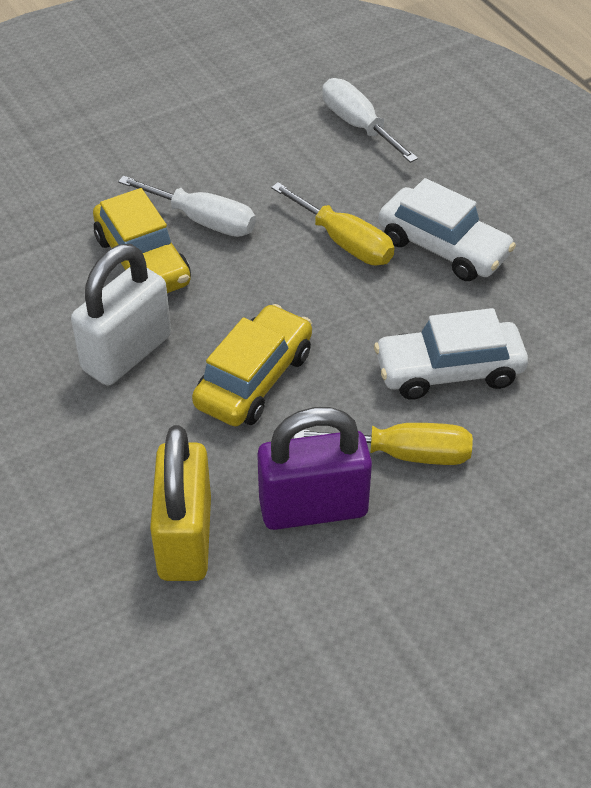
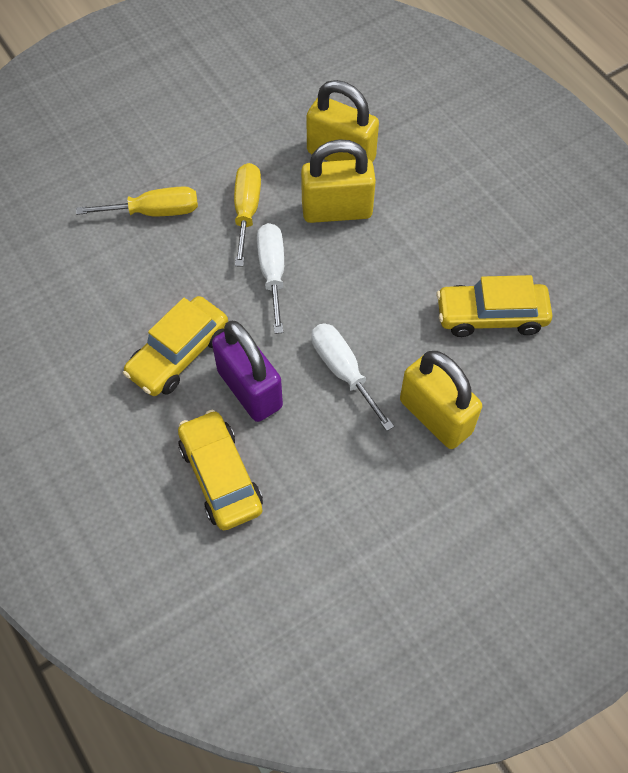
white car: 2 -> 0
white padlock: 1 -> 0
yellow car: 2 -> 3
yellow padlock: 1 -> 3

